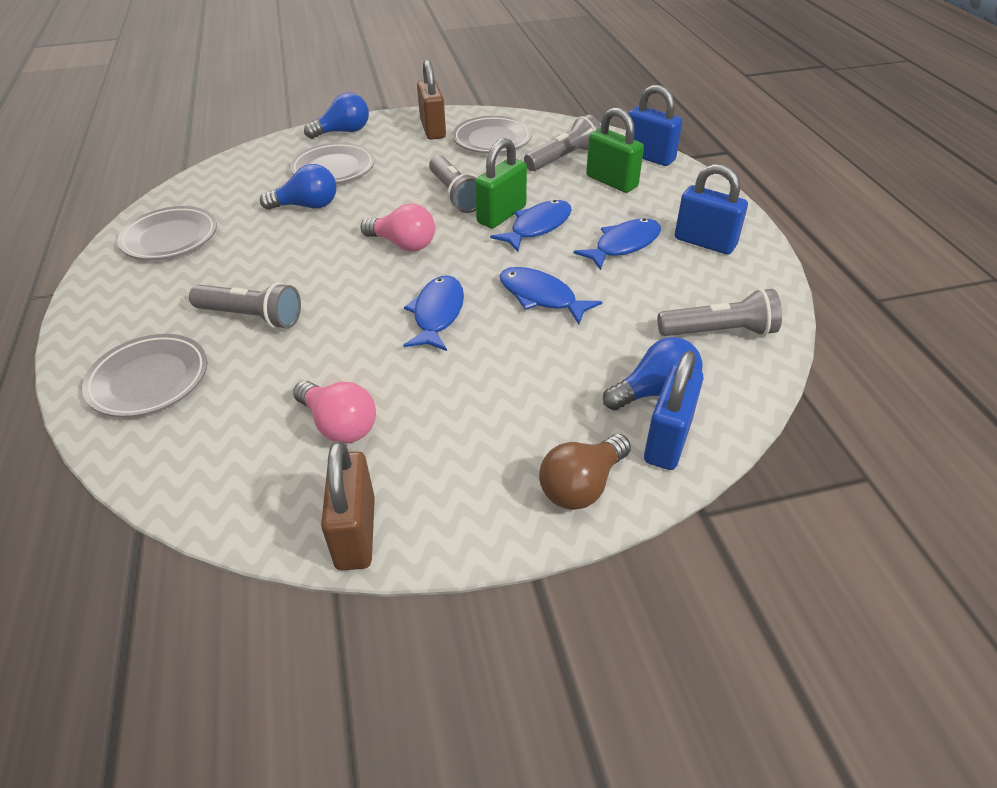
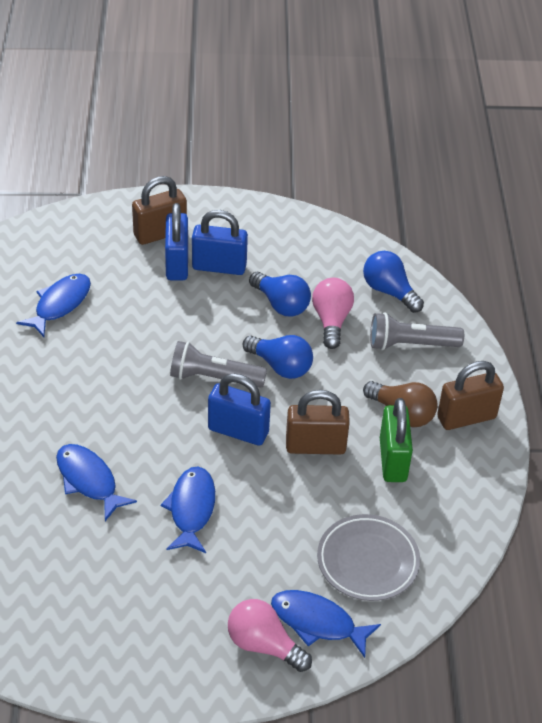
brown padlock: 2 -> 3
green padlock: 2 -> 1
grey flashlight: 4 -> 2
grey plate: 4 -> 1

